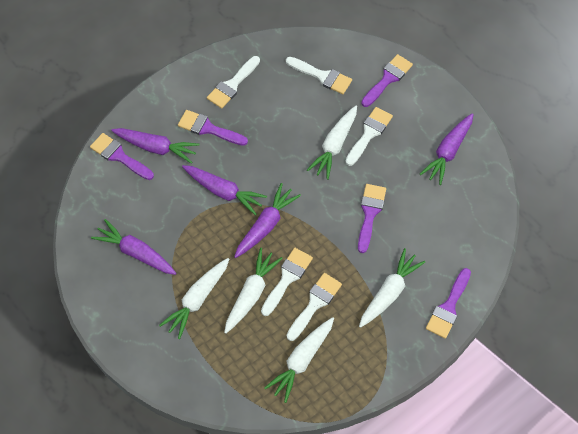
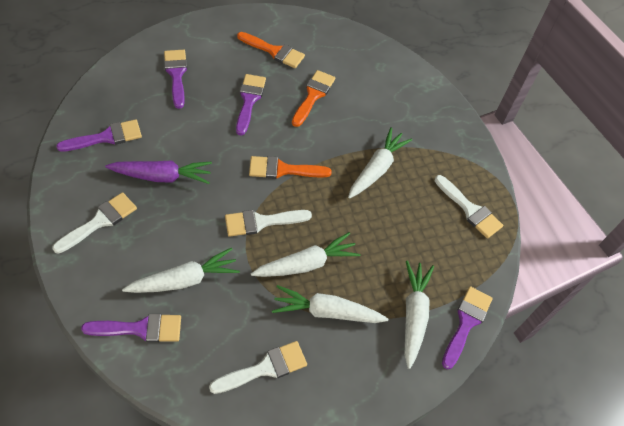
orange brush: 0 -> 3
purple carrot: 5 -> 1
white brush: 5 -> 4

